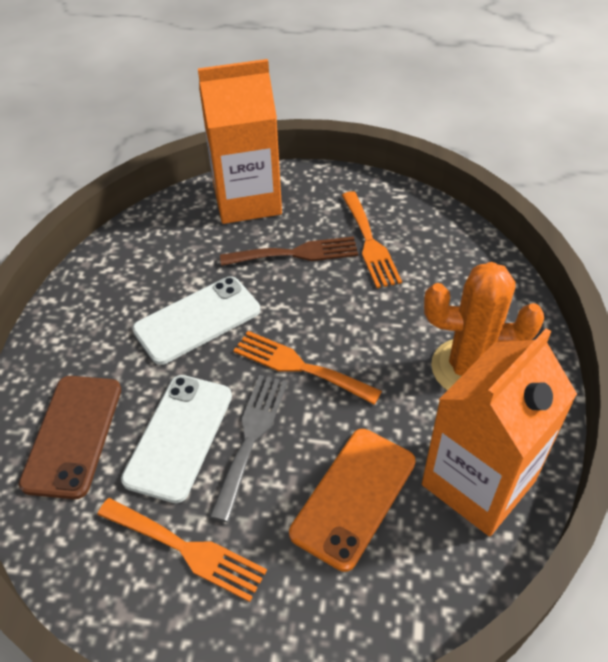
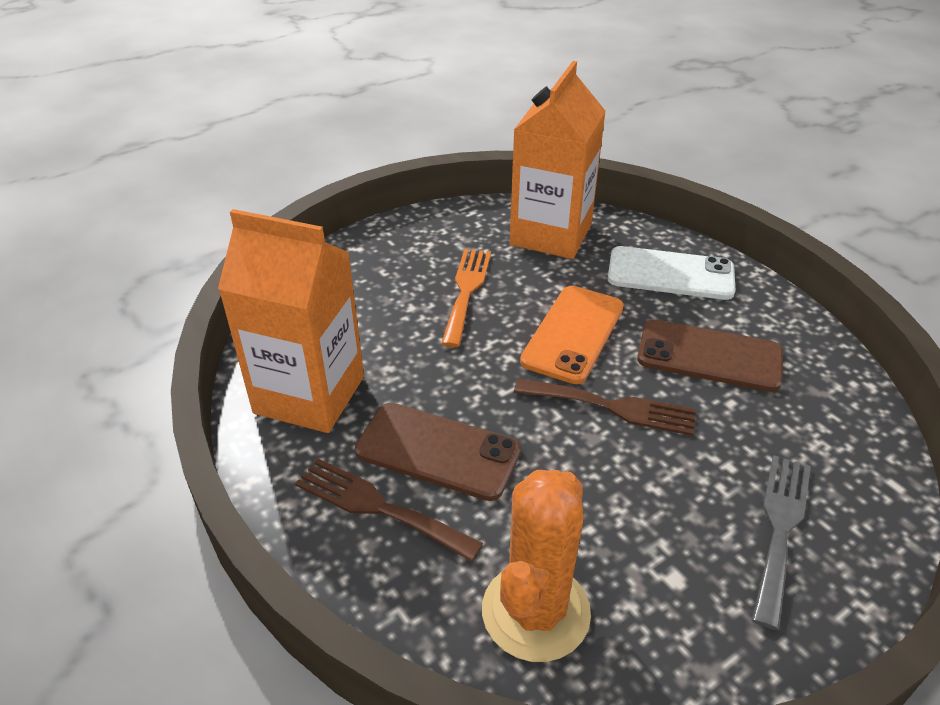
brown fork: 1 -> 2
brown phone: 1 -> 2
orange fork: 3 -> 1
white phone: 2 -> 1

